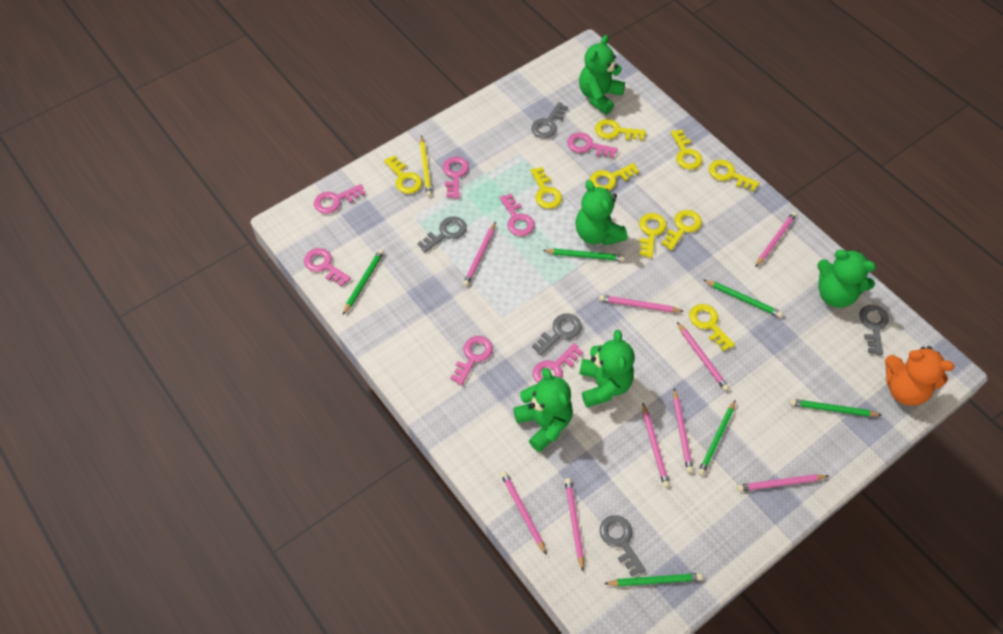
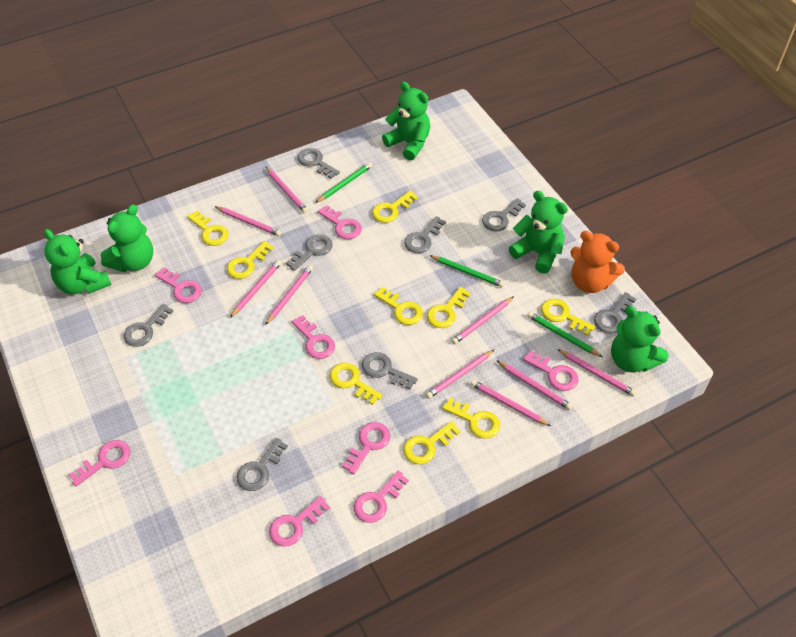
green pencil: 6 -> 3
grey key: 5 -> 8
pink key: 7 -> 8
yellow pencil: 1 -> 0

